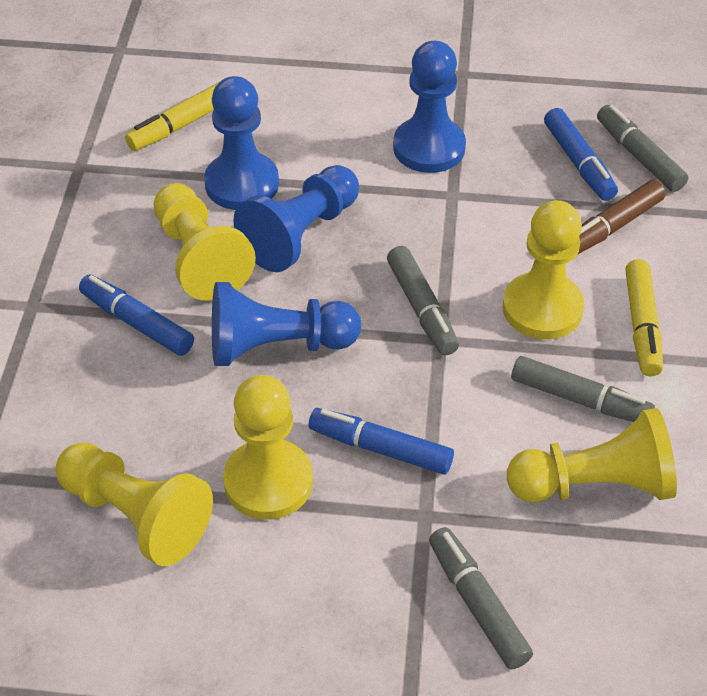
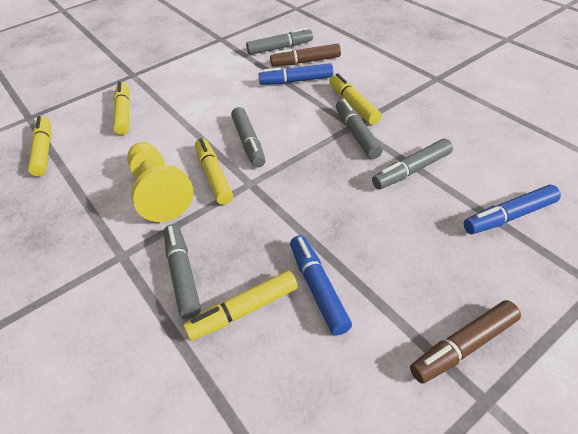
blue pawn: 4 -> 0
brown marker: 1 -> 2
grey marker: 4 -> 5
yellow marker: 2 -> 5
yellow pawn: 5 -> 1

